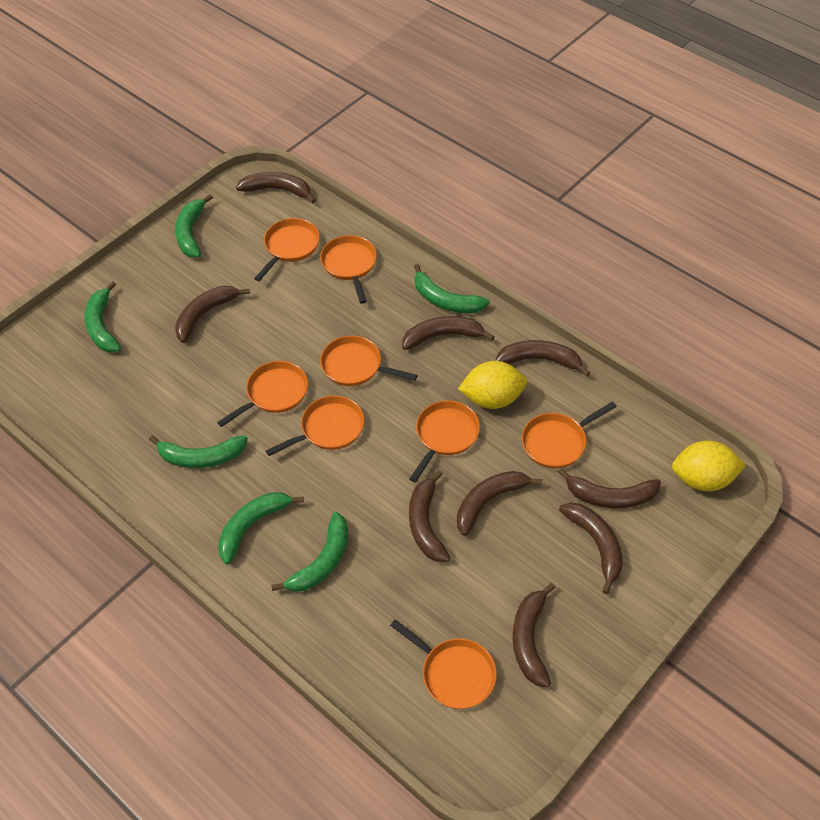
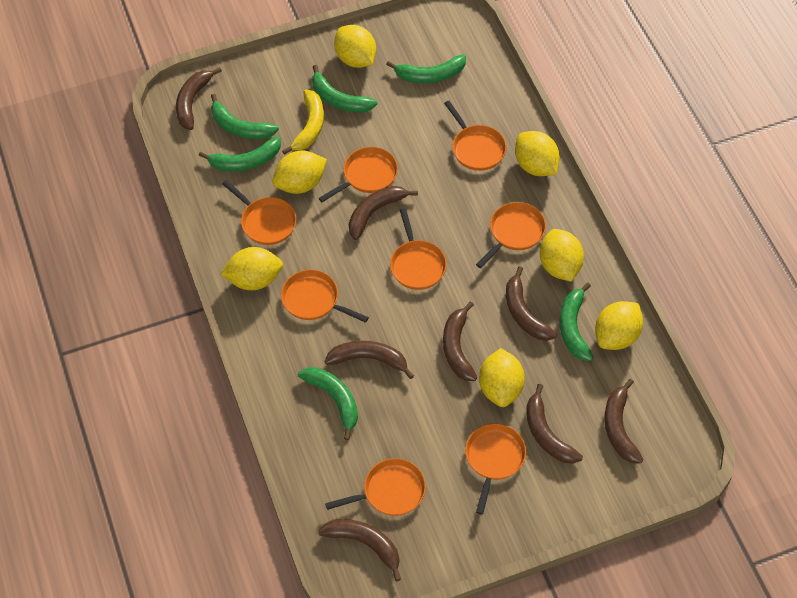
brown banana: 9 -> 8
yellow banana: 0 -> 1
yellow lemon: 2 -> 7

